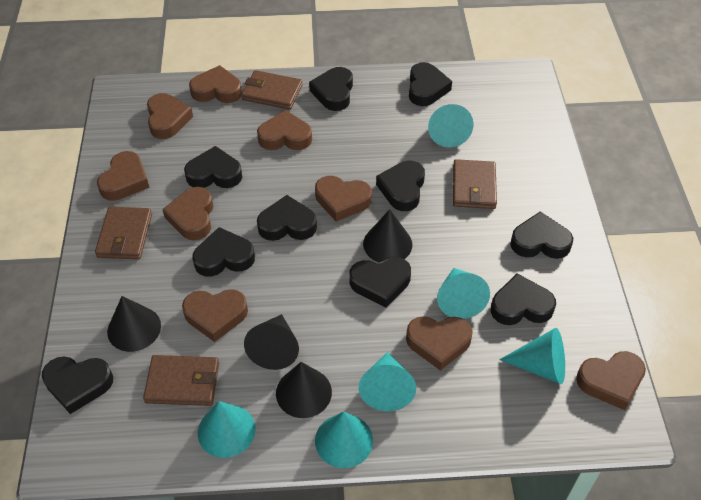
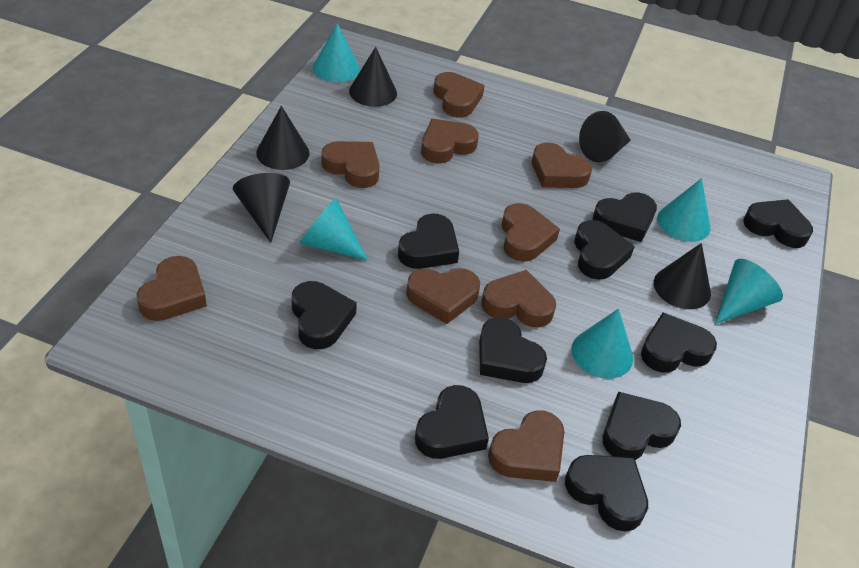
black cone: 4 -> 5
brown wallet: 4 -> 0
turquoise cone: 6 -> 5

